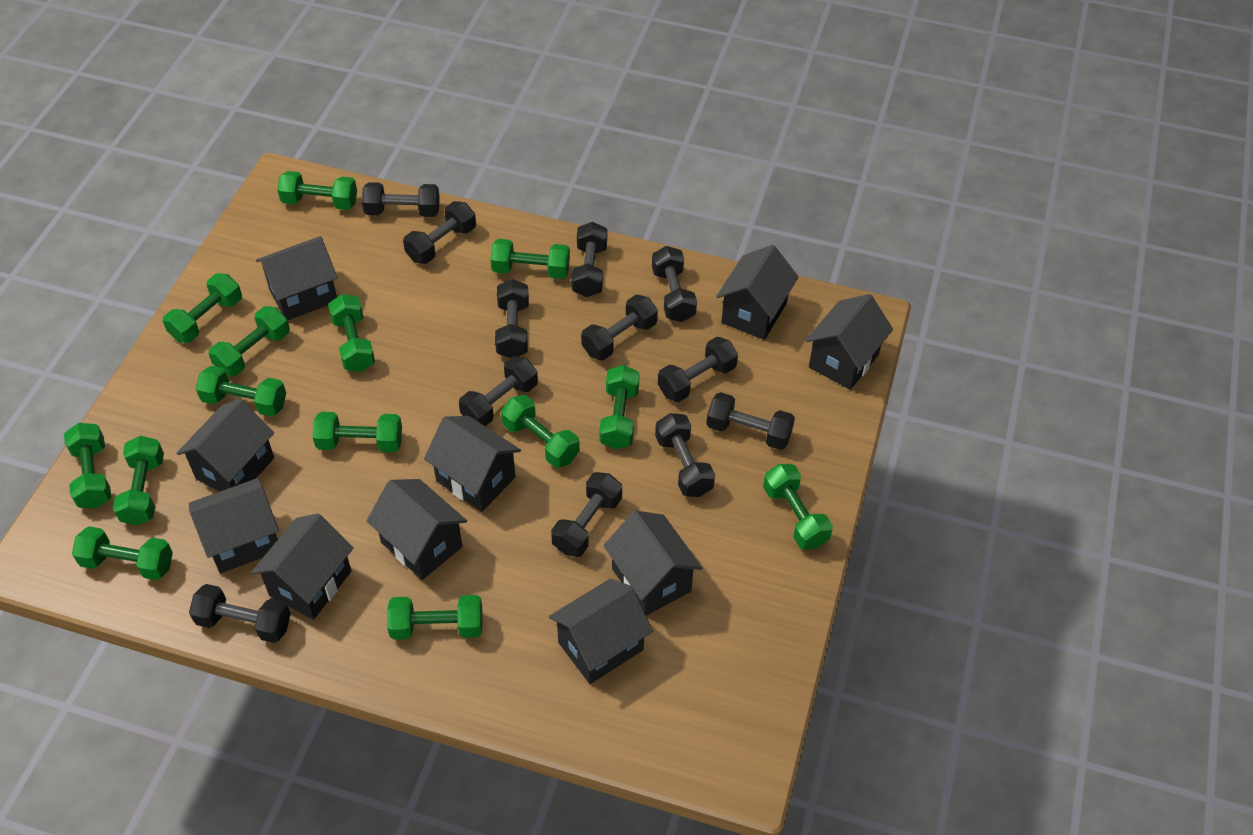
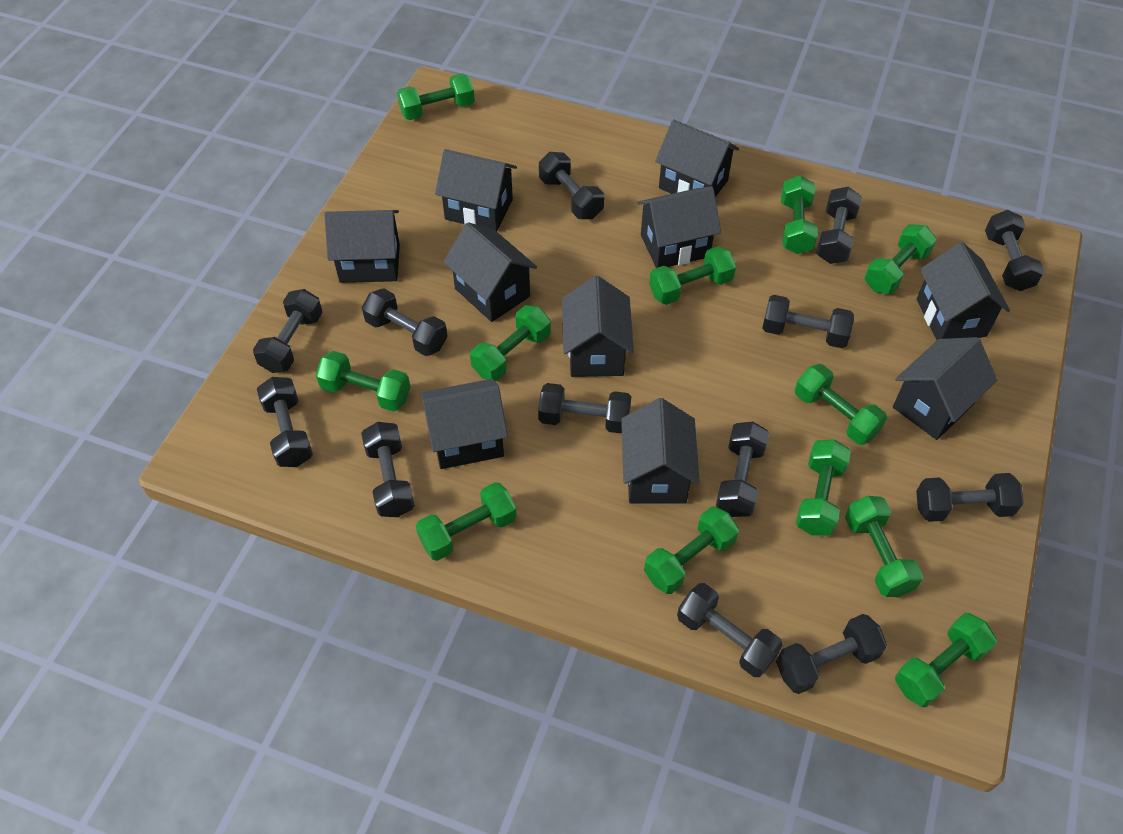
black dumbbell: 12 -> 13
green dumbbell: 14 -> 12

